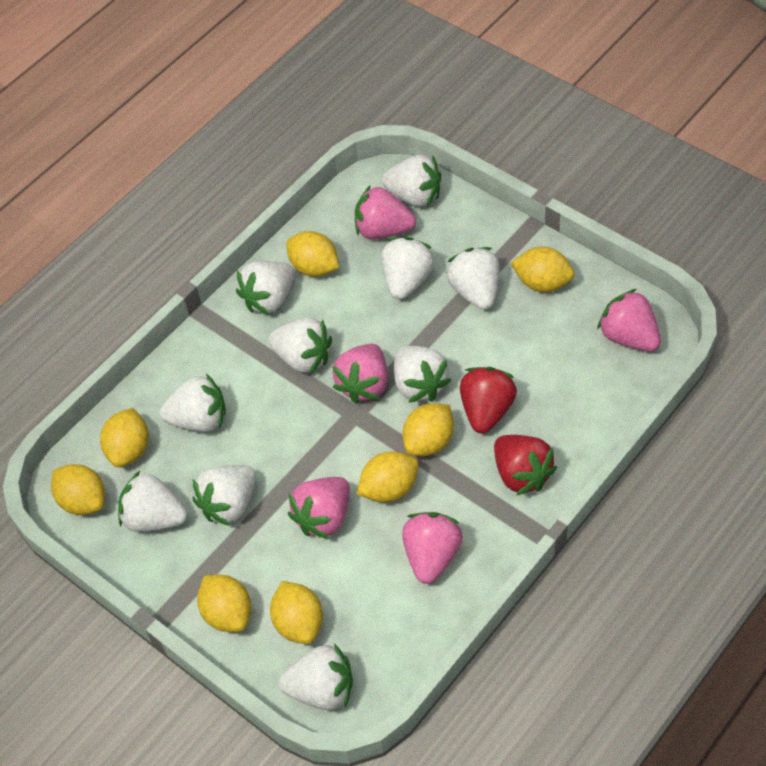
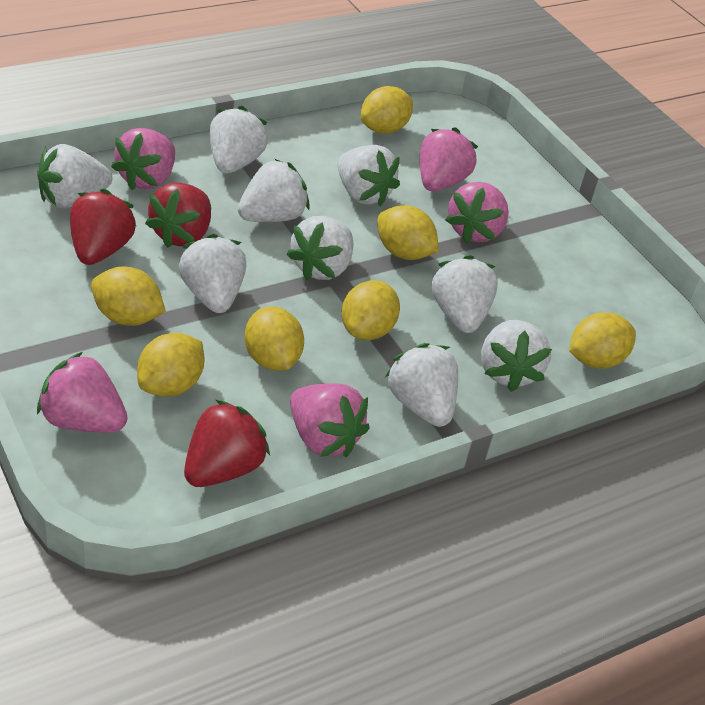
red strawberry: 2 -> 3
white strawberry: 10 -> 9
yellow lemon: 8 -> 7

